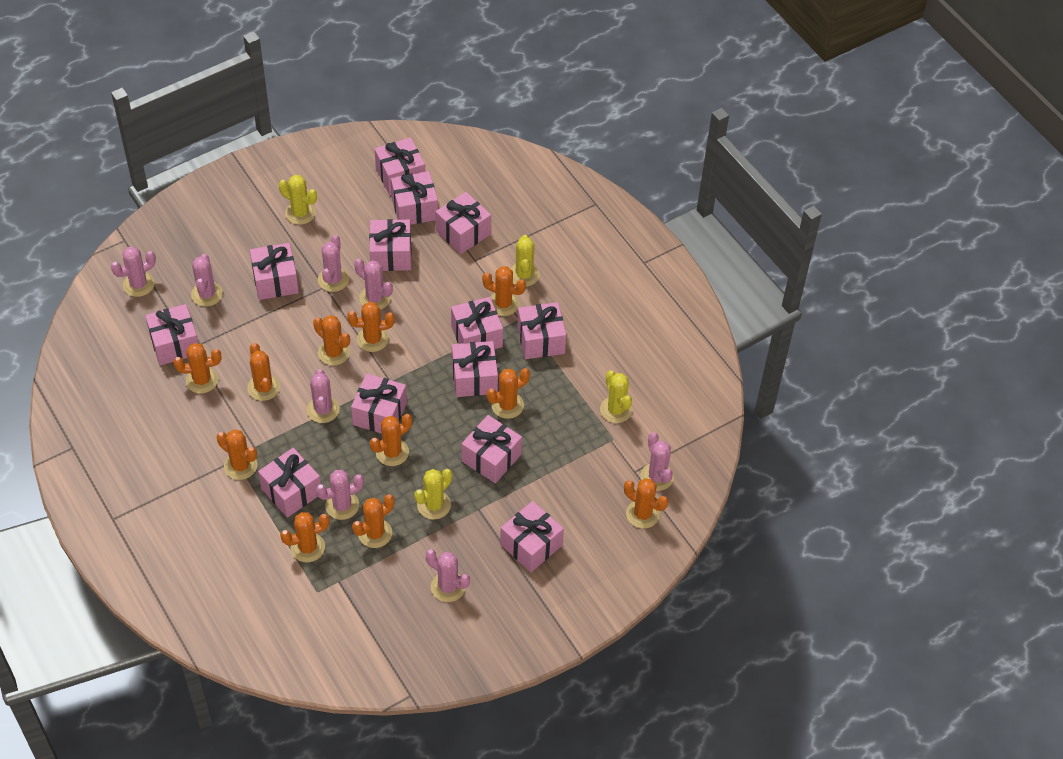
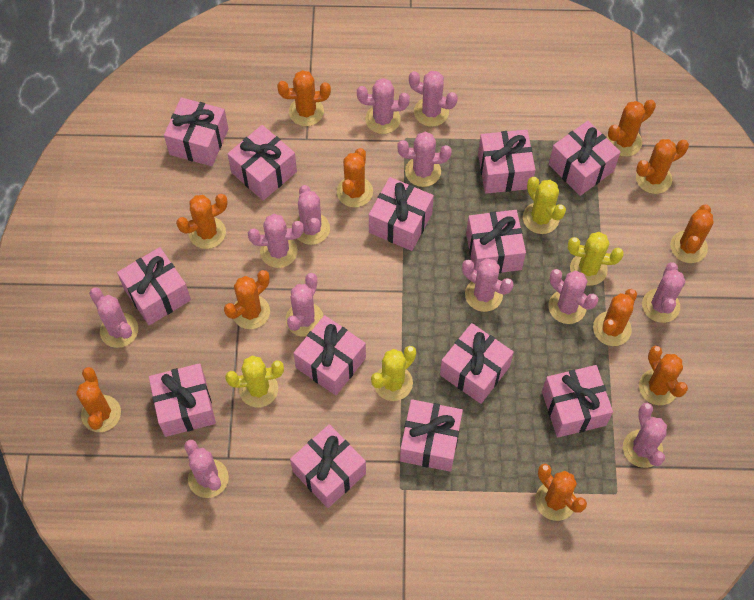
pink cactus: 8 -> 12

